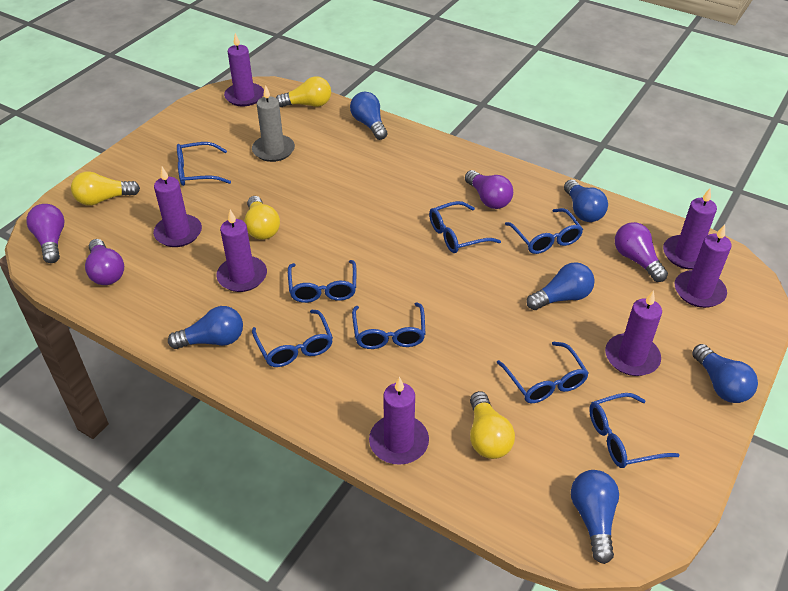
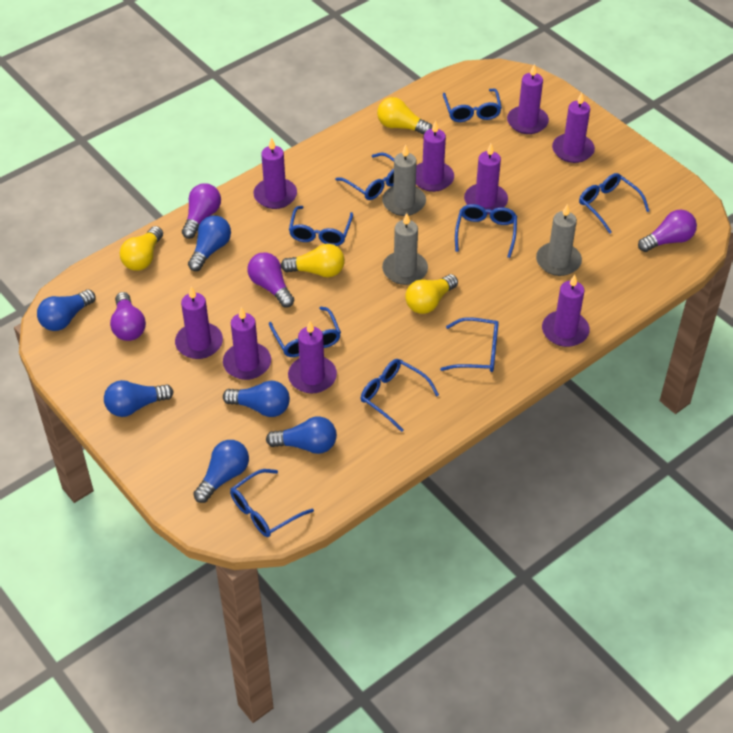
blue glasses: 8 -> 9
grey candle: 1 -> 3
purple candle: 7 -> 9

